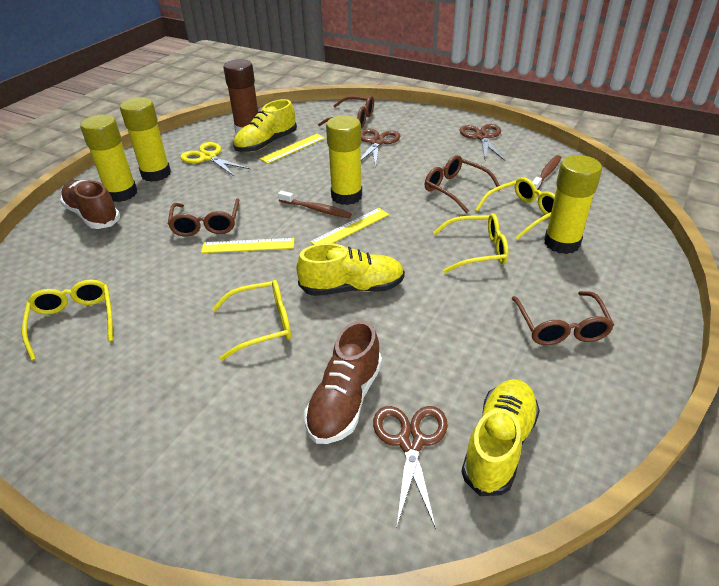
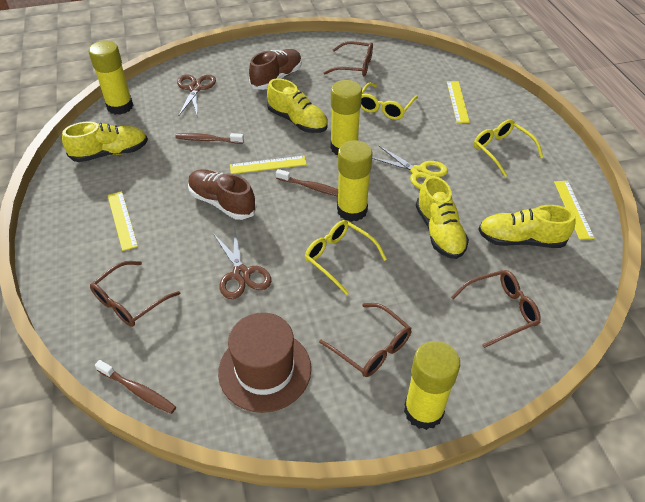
brown glue stick: 1 -> 0
brown hat: 0 -> 1
brown scissors: 3 -> 2
brown toothbrush: 2 -> 3
yellow glasses: 4 -> 3
yellow ruler: 3 -> 4
yellow shoe: 3 -> 4

